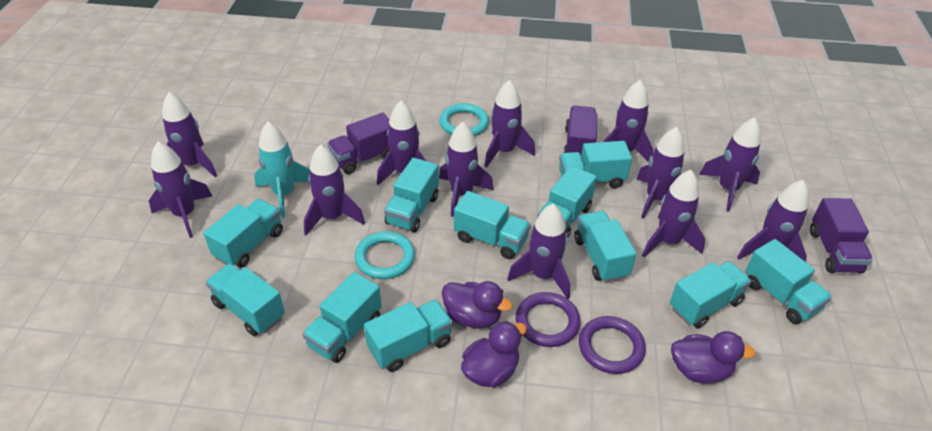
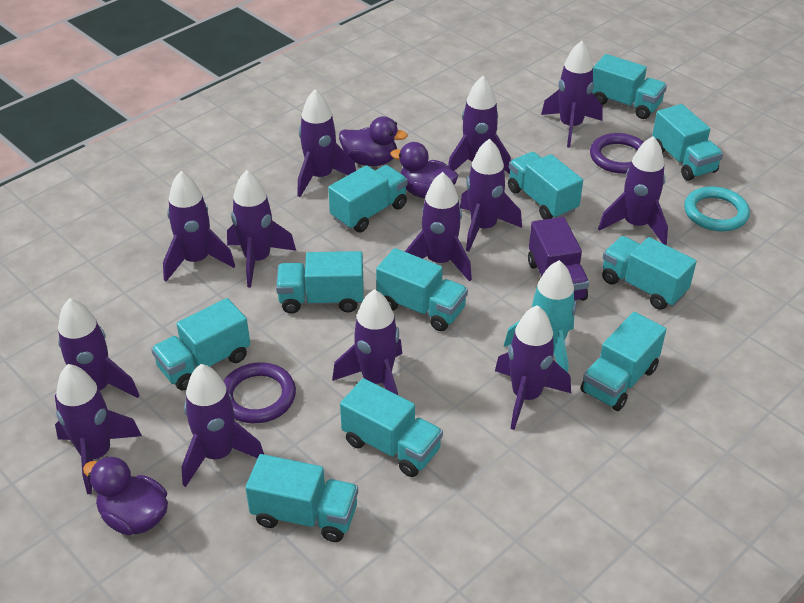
purple rocket: 12 -> 13
purple truck: 3 -> 1
turquoise ring: 2 -> 1

